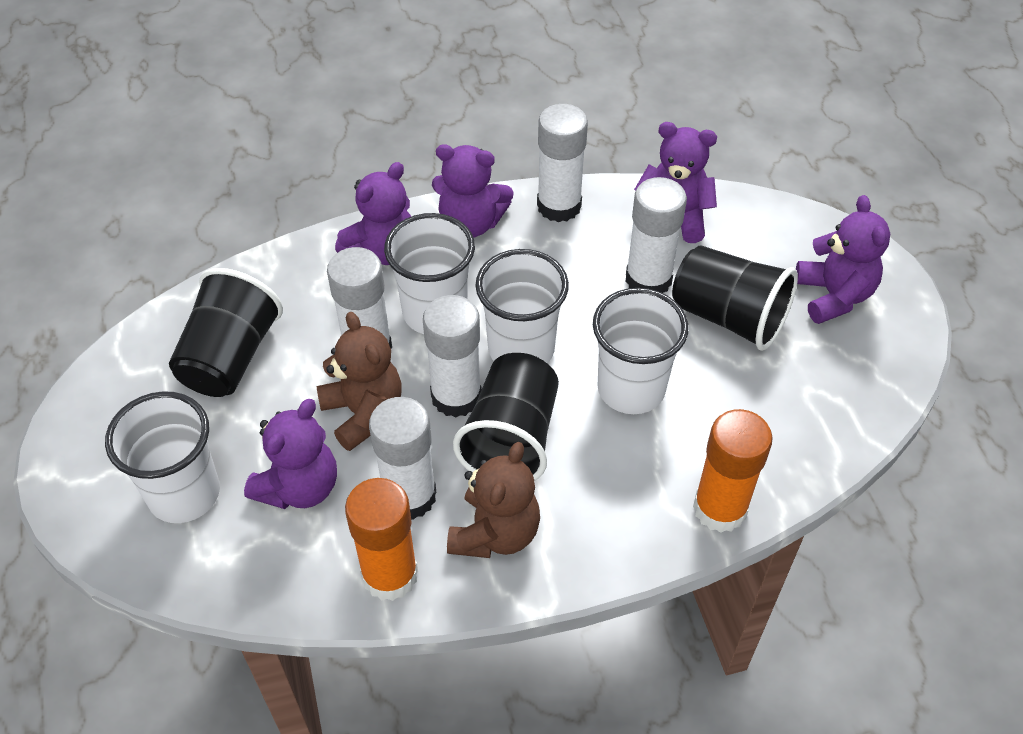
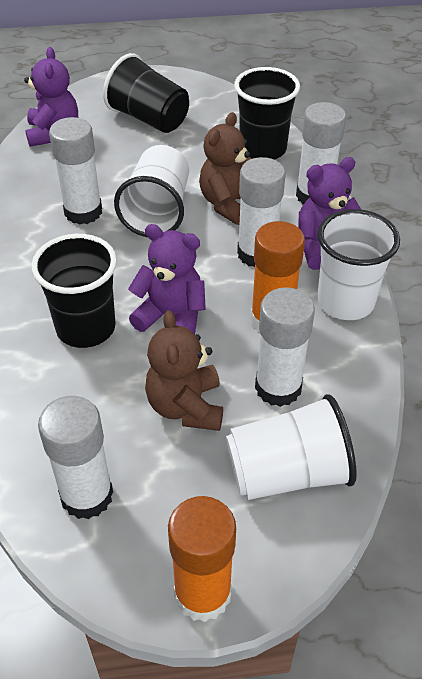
purple teddy bear: 5 -> 3
white cup: 4 -> 3

